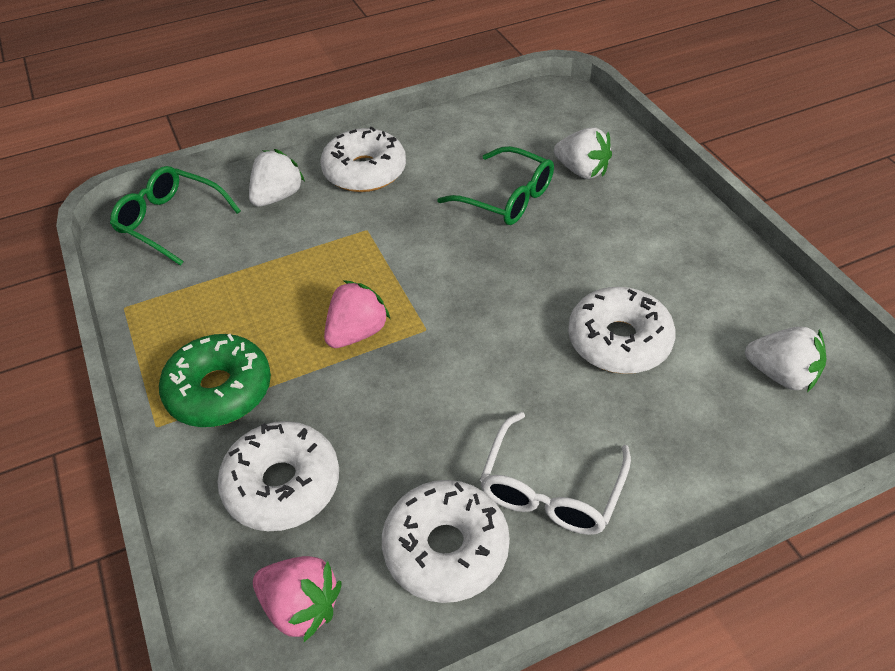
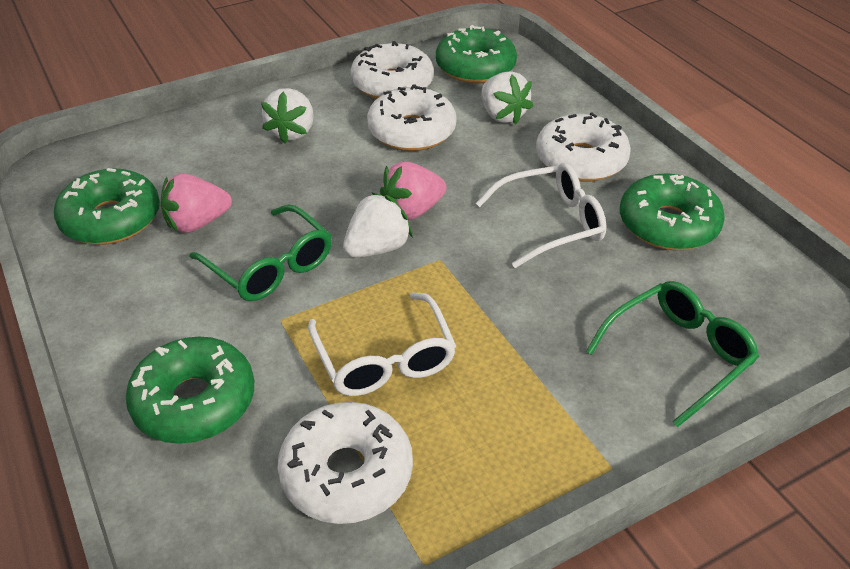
green donut: 1 -> 4
white glasses: 1 -> 2

